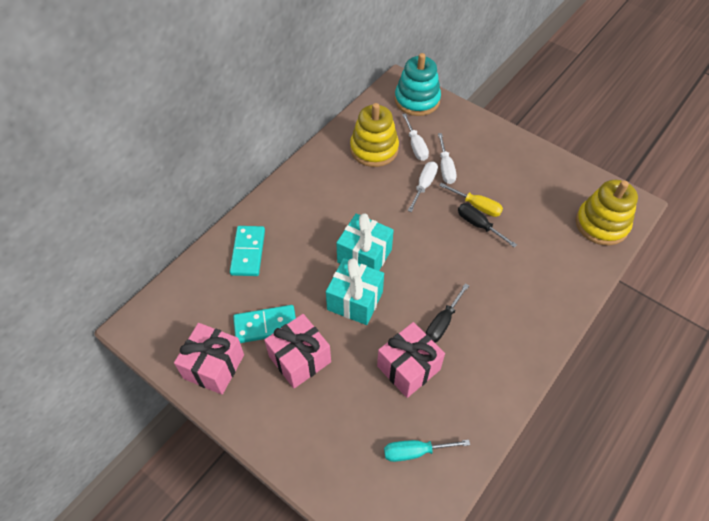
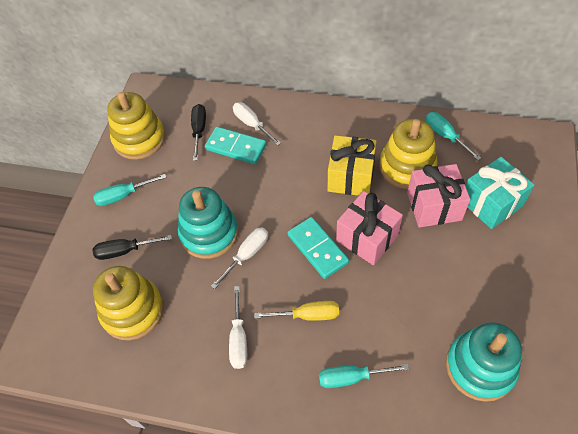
pink gift: 3 -> 2
turquoise gift: 2 -> 1
turquoise screwdriver: 1 -> 3
turquoise stacking toy: 1 -> 2
yellow gift: 0 -> 1
yellow stacking toy: 2 -> 3

